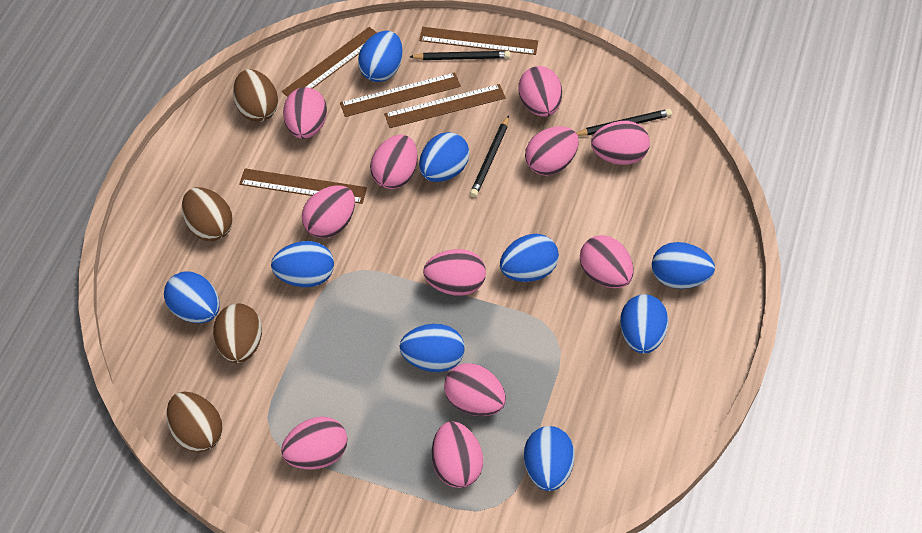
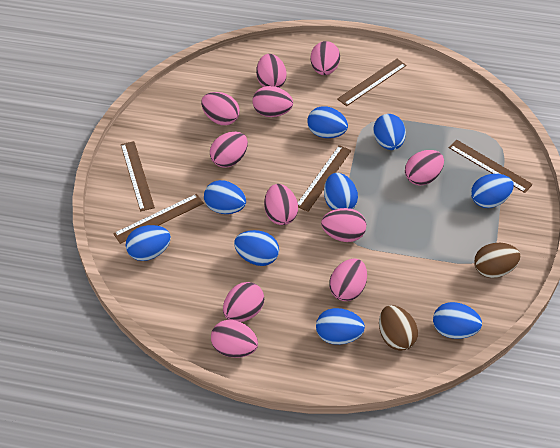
black pencil: 3 -> 0
brown egg: 4 -> 2

